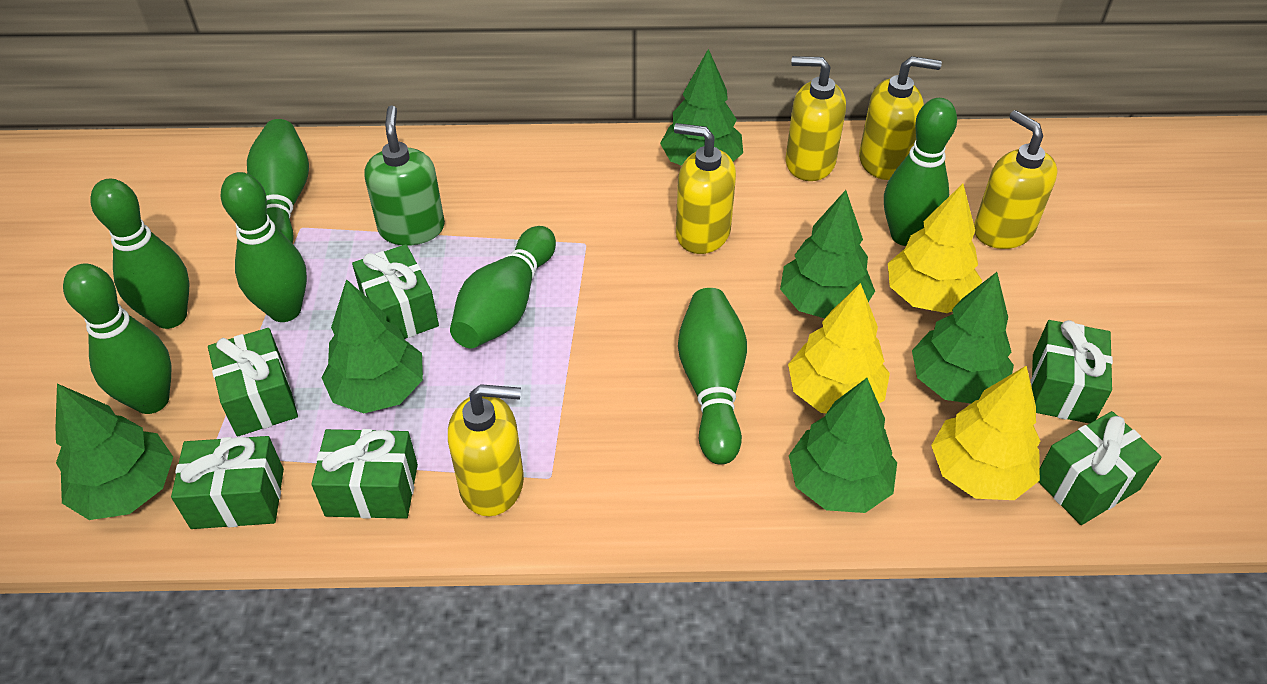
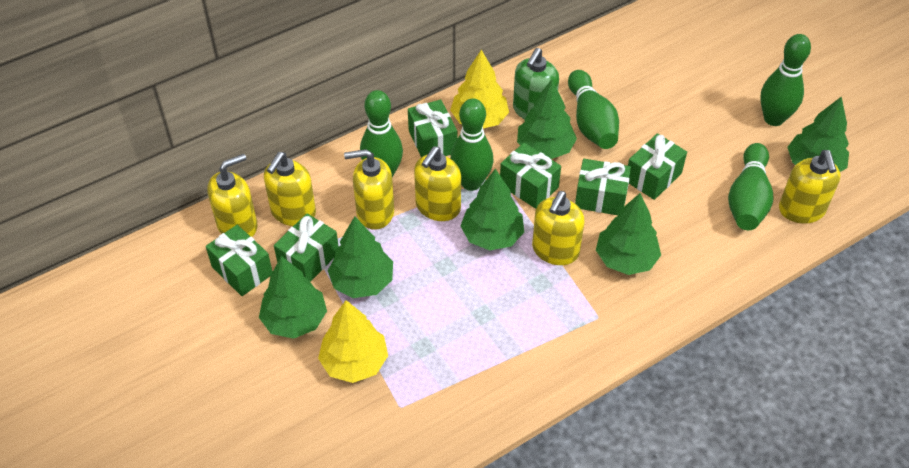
green bowling pin: 7 -> 5
yellow soap dispenser: 5 -> 6
yellow tree: 3 -> 2

